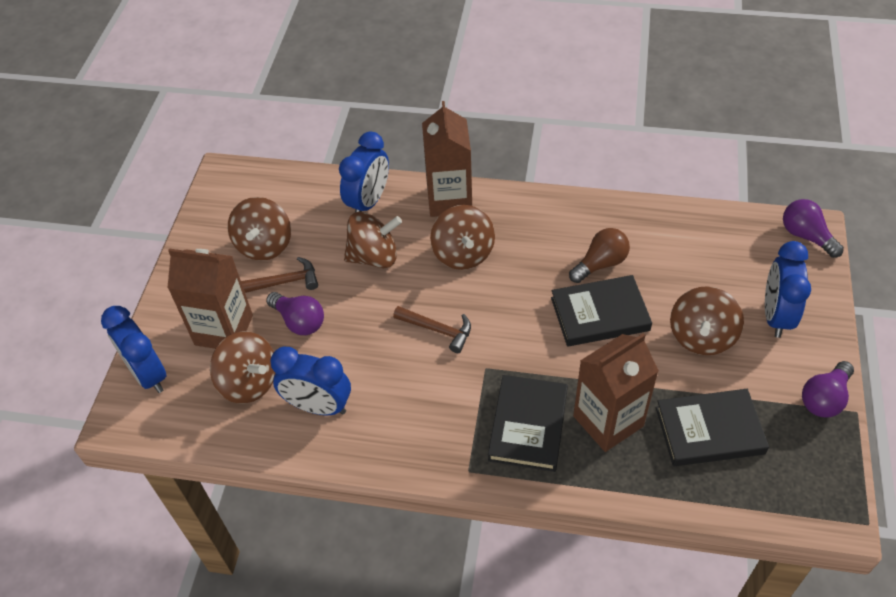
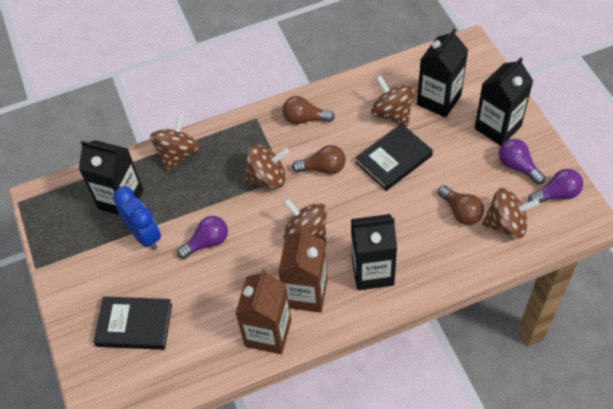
black book: 3 -> 2
black carton: 0 -> 4
blue clock: 4 -> 1
brown carton: 3 -> 2
brown hammer: 2 -> 0
brown light bulb: 1 -> 3

